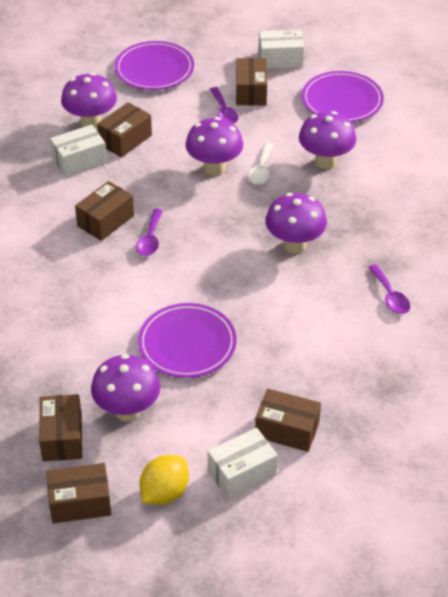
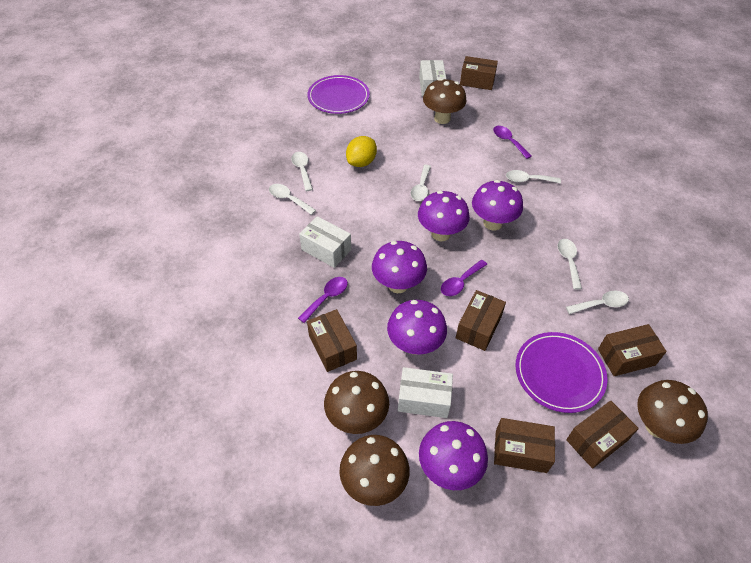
brown mushroom: 0 -> 4
purple plate: 3 -> 2
white spoon: 1 -> 6

